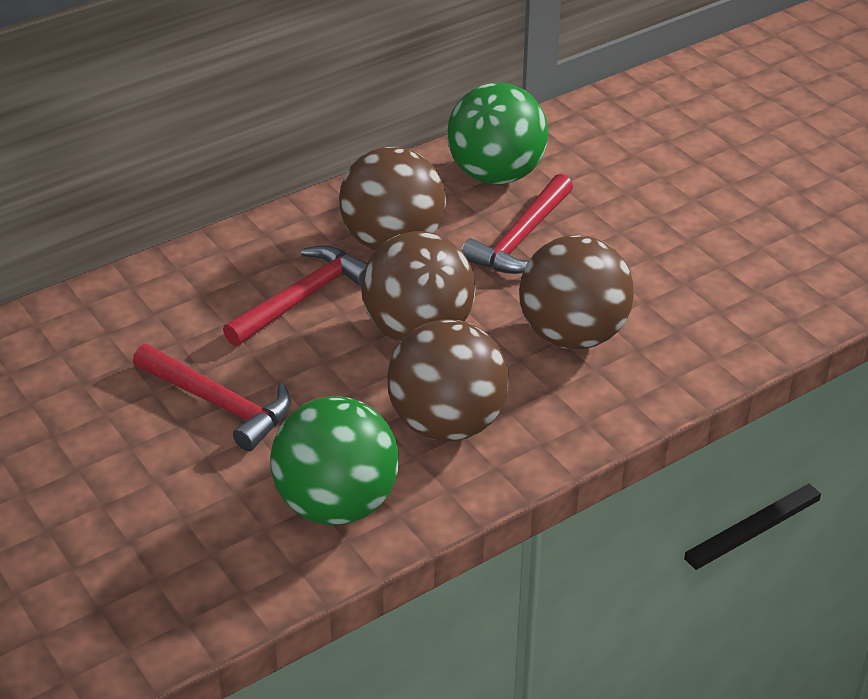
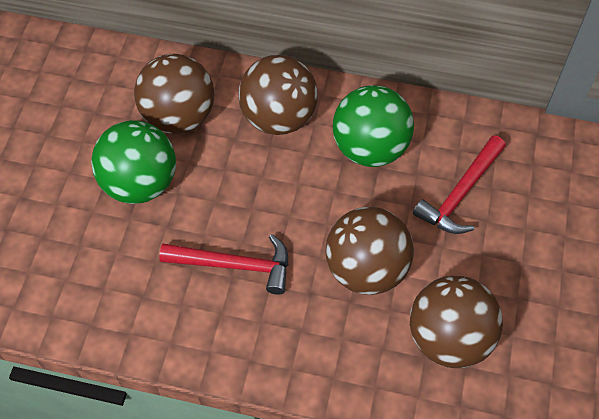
red hammer: 3 -> 2

